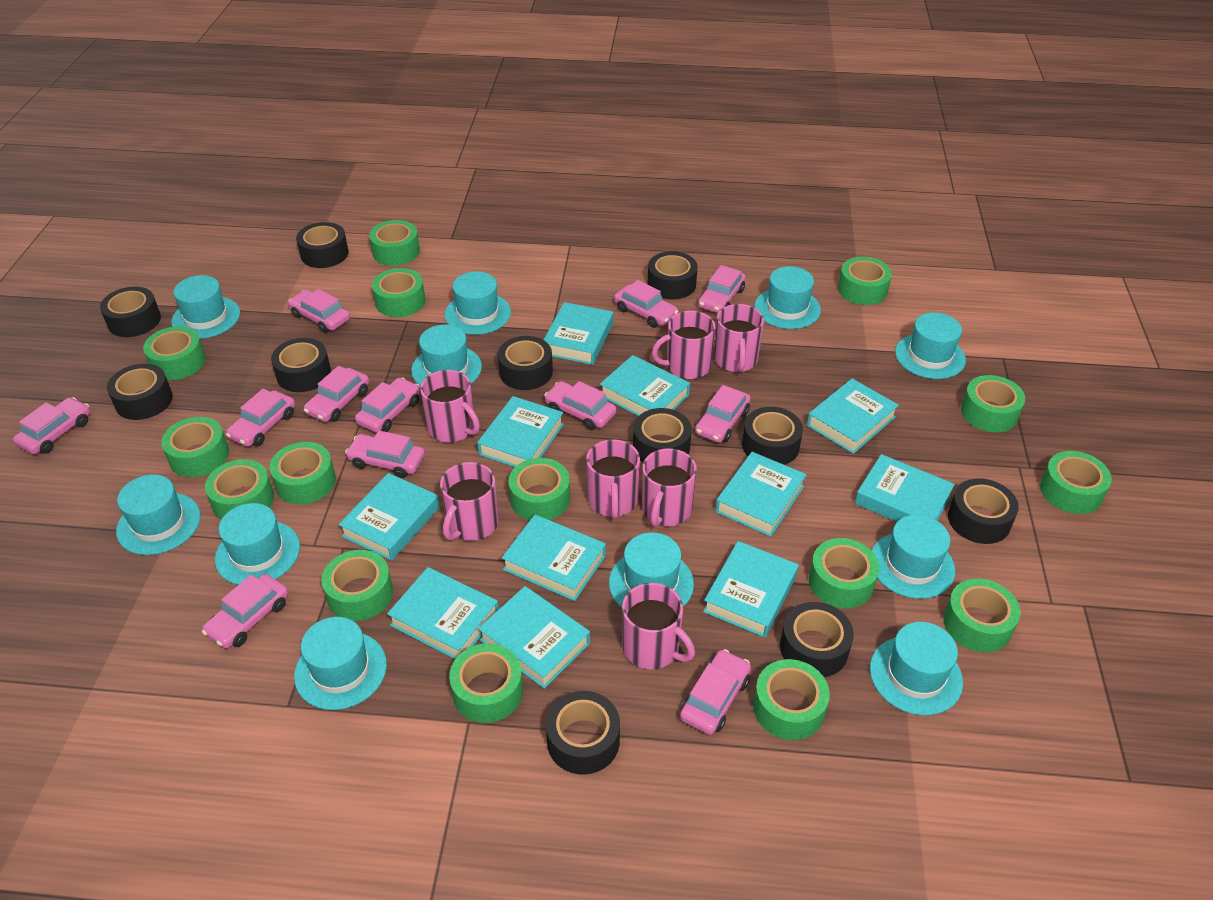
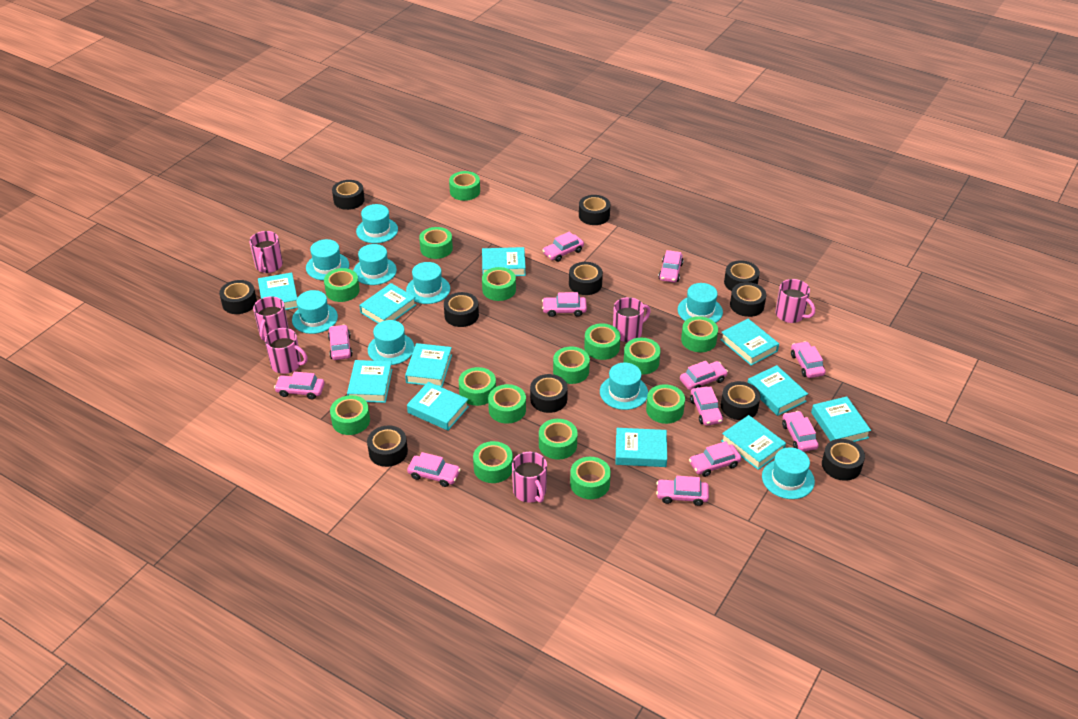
pink mug: 7 -> 6
turquoise hat: 11 -> 9

